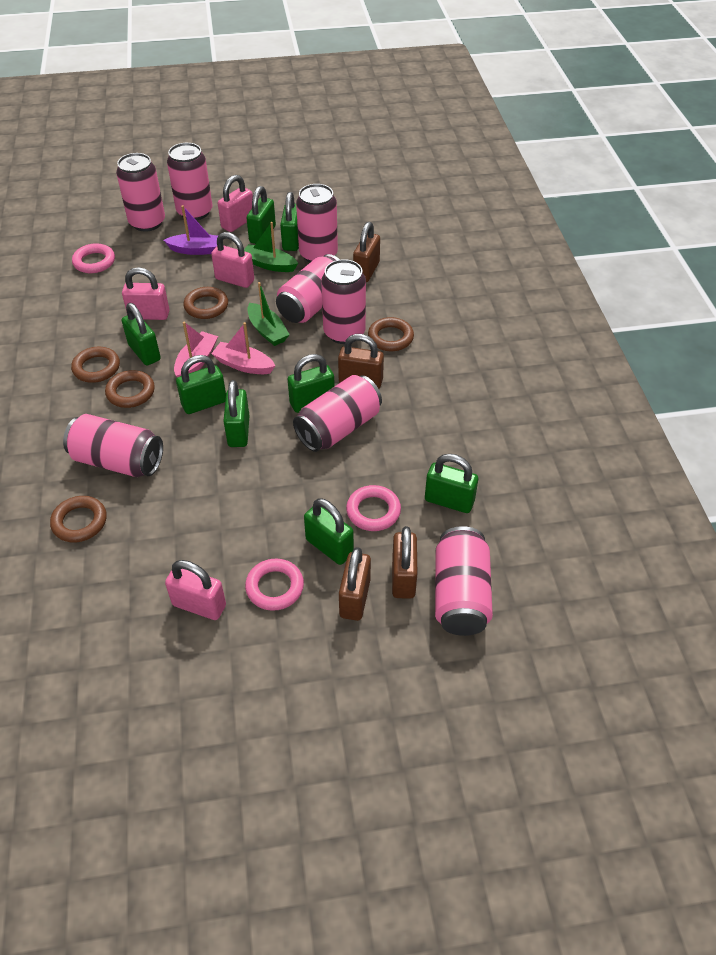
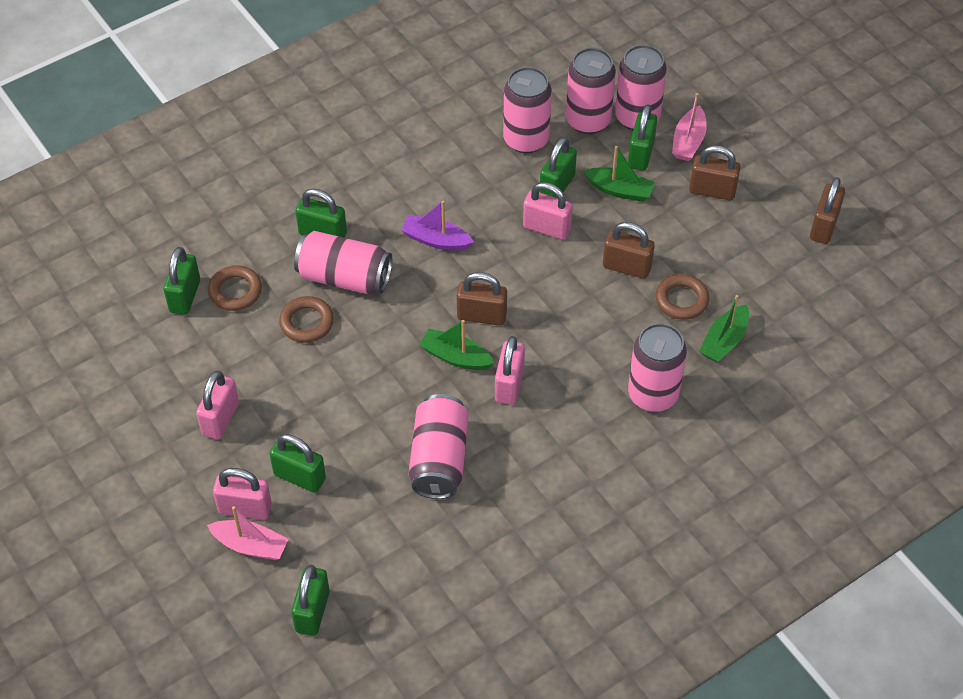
brown ring: 5 -> 3
green boat: 2 -> 3
green padlock: 8 -> 6
pink can: 8 -> 6
pink ring: 3 -> 0

